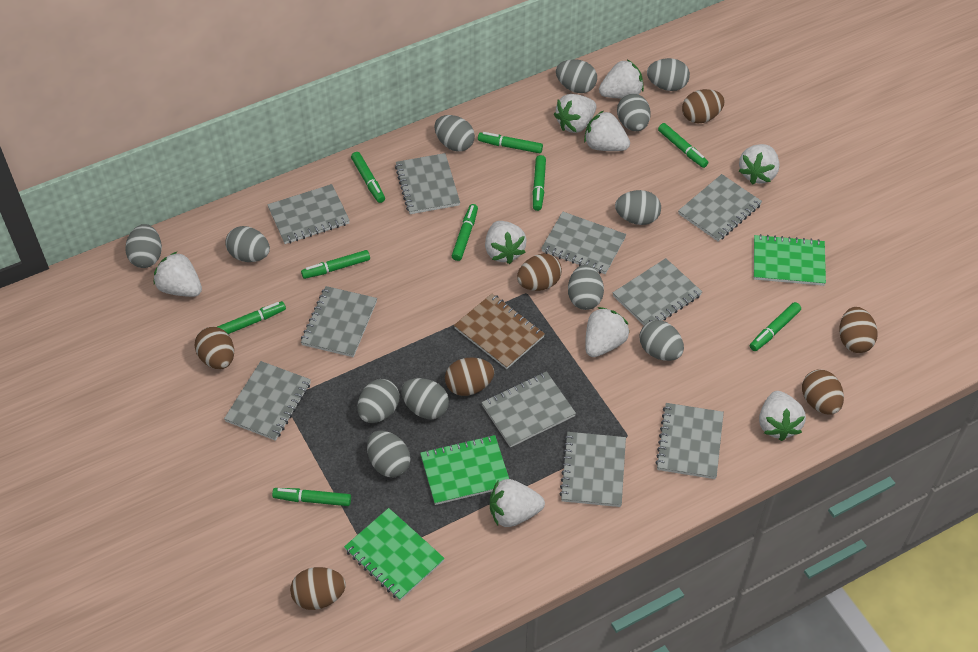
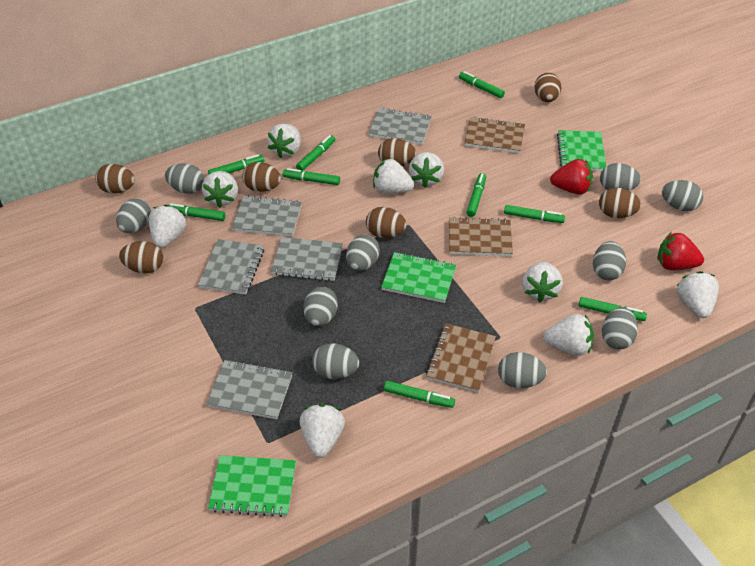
brown notebook: 1 -> 3
grey egg: 12 -> 10
grey notebook: 10 -> 5
red strawberry: 0 -> 2

